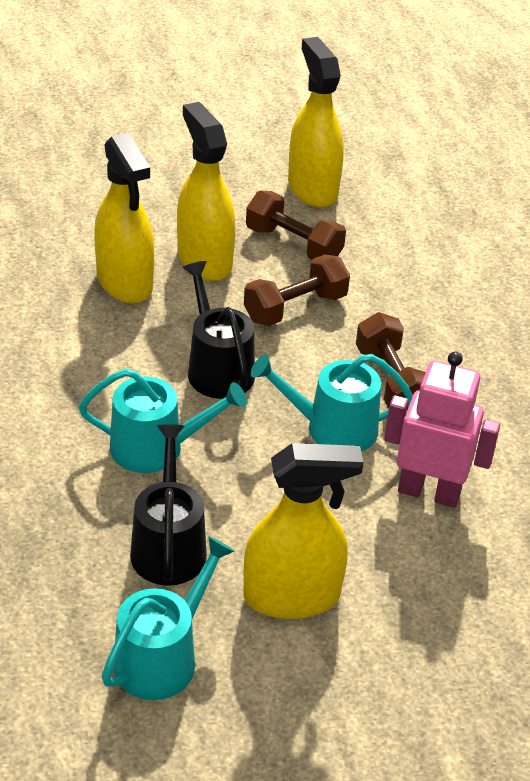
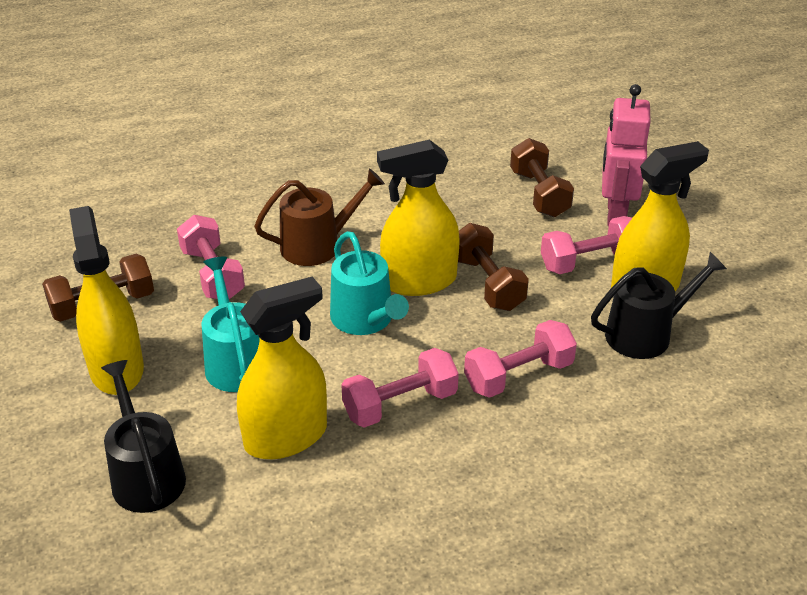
brown watering can: 0 -> 1
pink dumbbell: 0 -> 4
turquoise watering can: 3 -> 2

